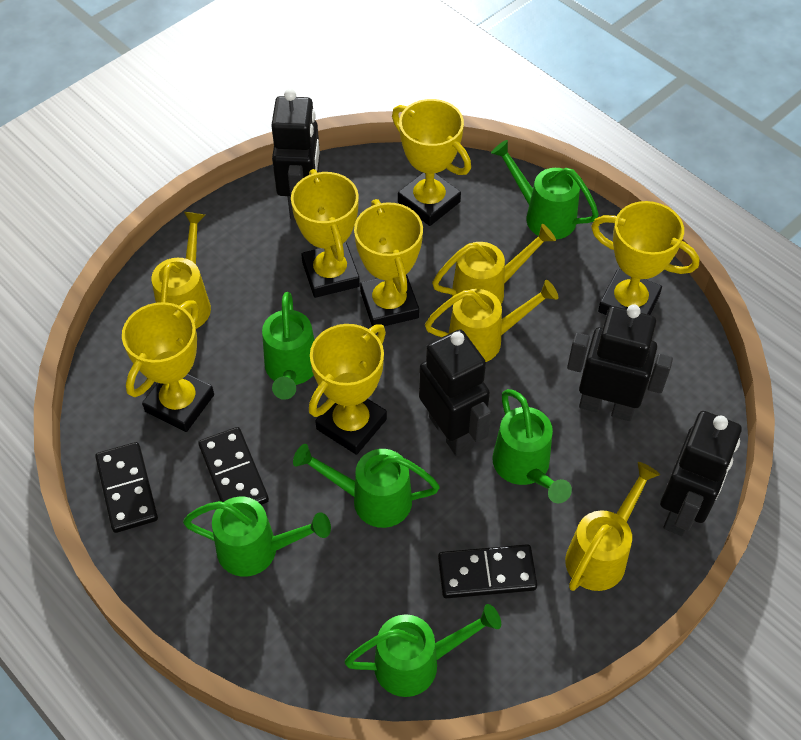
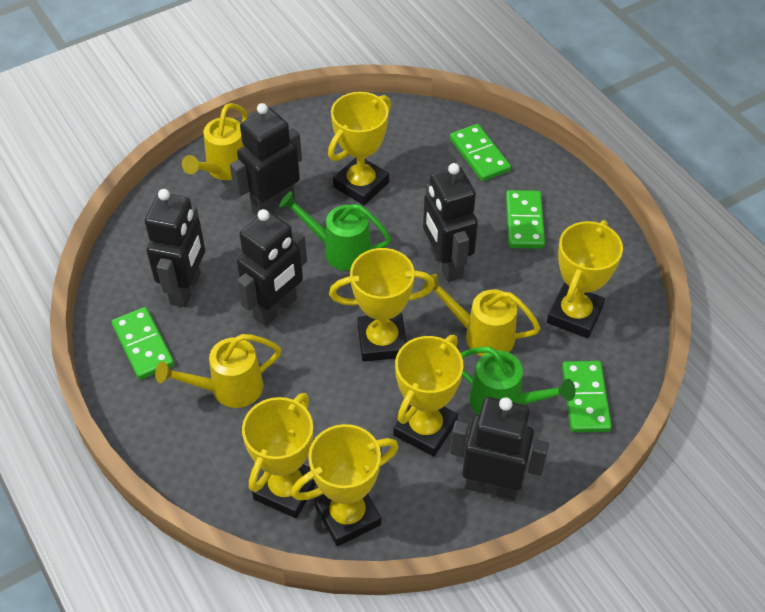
black domino: 3 -> 0
black robot: 4 -> 5
green domino: 0 -> 4
green watering can: 6 -> 2
yellow watering can: 4 -> 3

